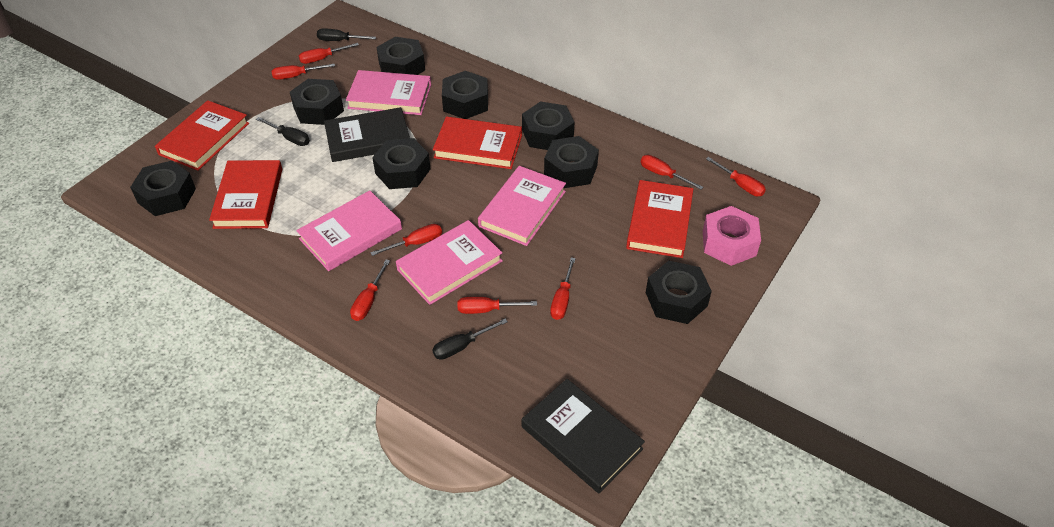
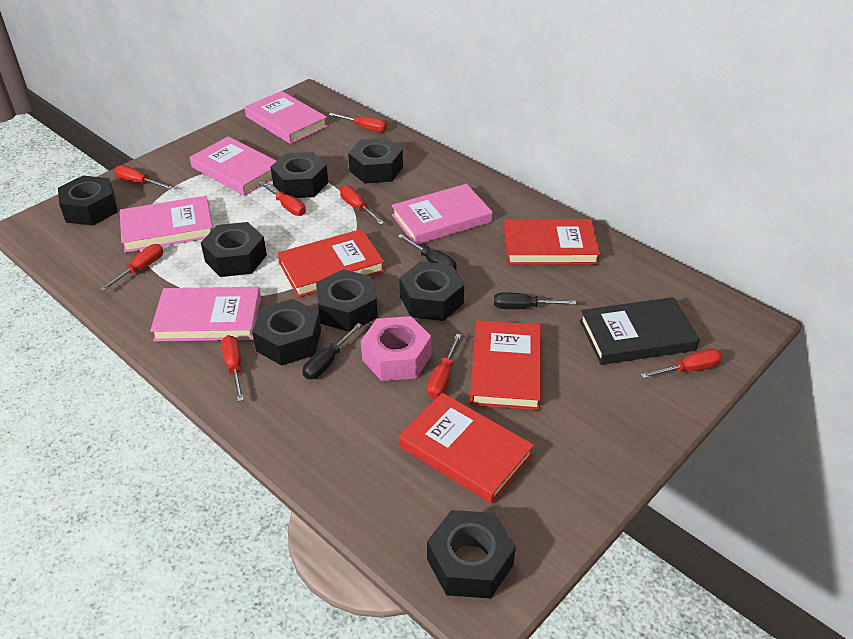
black book: 2 -> 1
pink book: 4 -> 5

